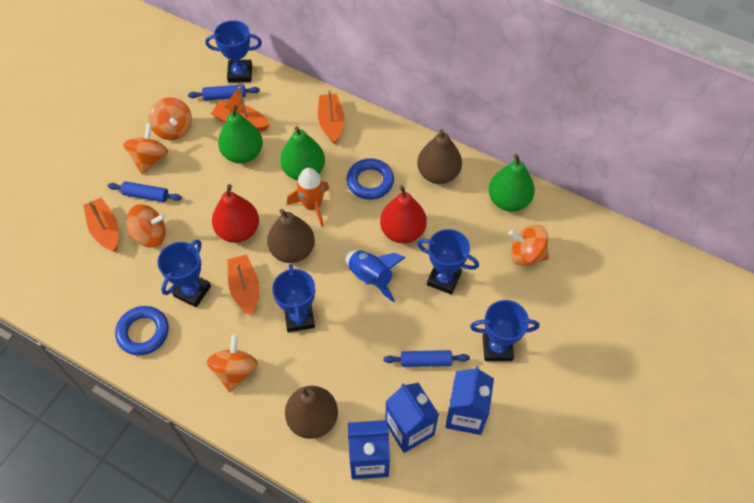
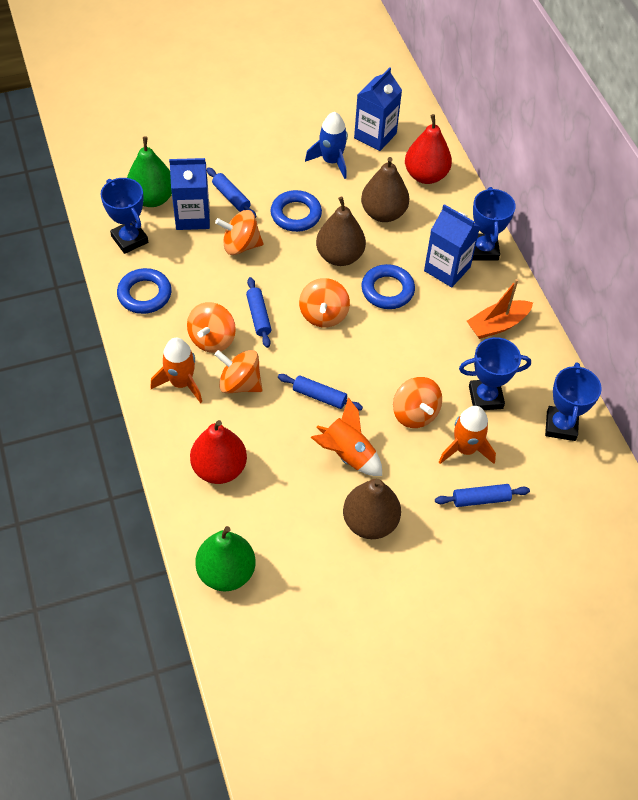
blue ring: 2 -> 3
blue rolling pin: 3 -> 4
blue trophy: 5 -> 4
green pear: 3 -> 2
orange boat: 4 -> 1
orange rocket: 1 -> 3

